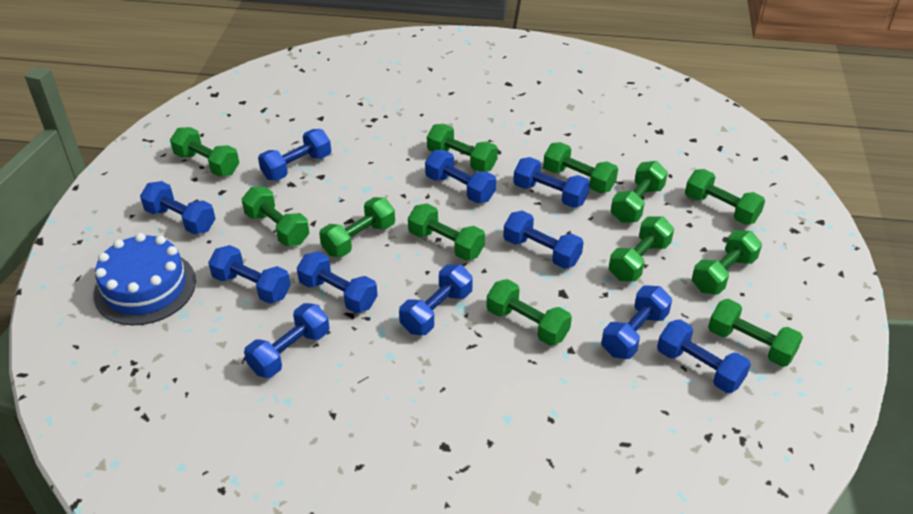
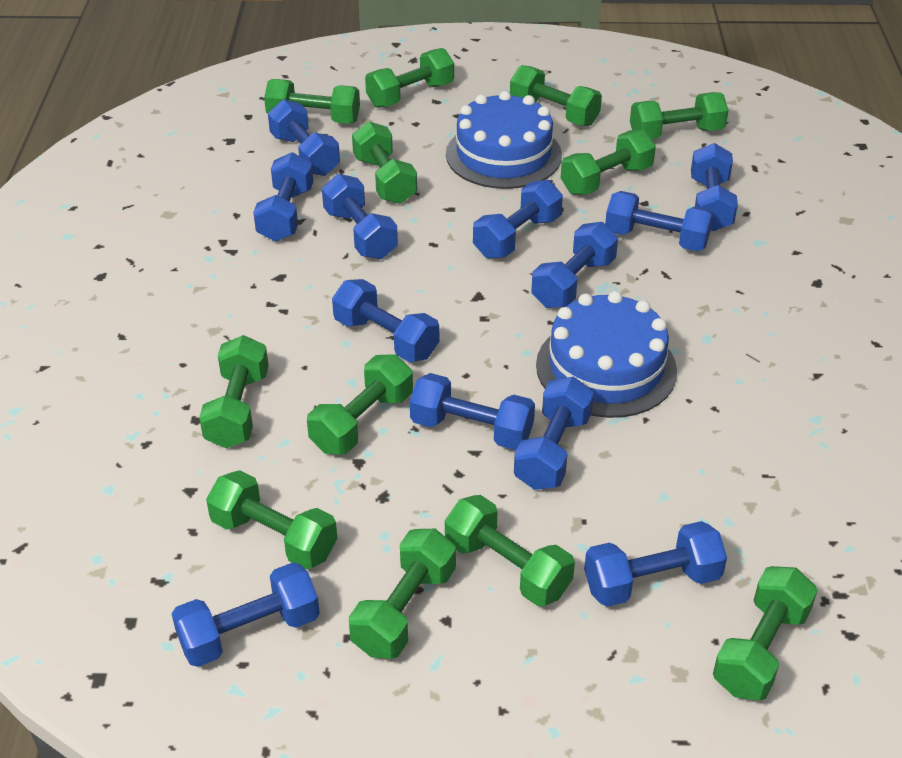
blue cake: 1 -> 2
blue dumbbell: 11 -> 12

